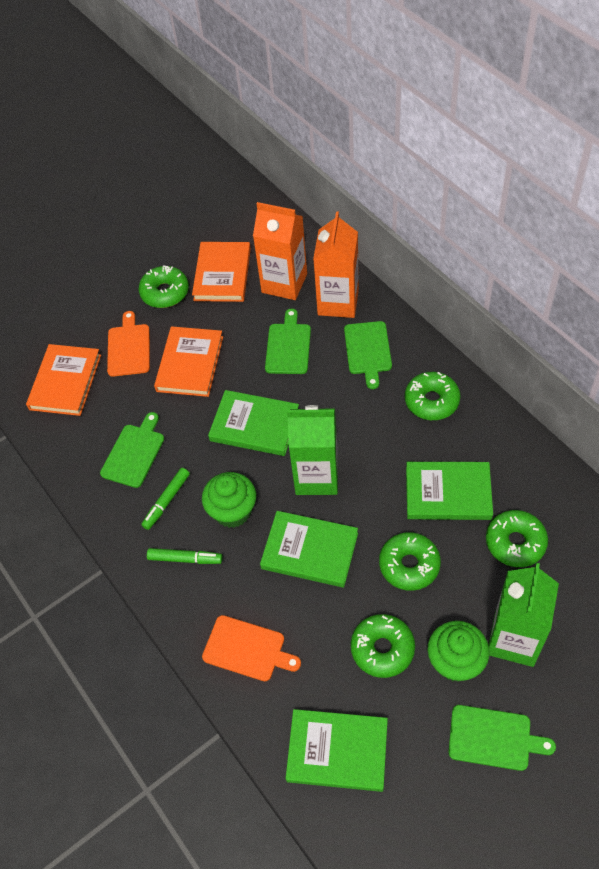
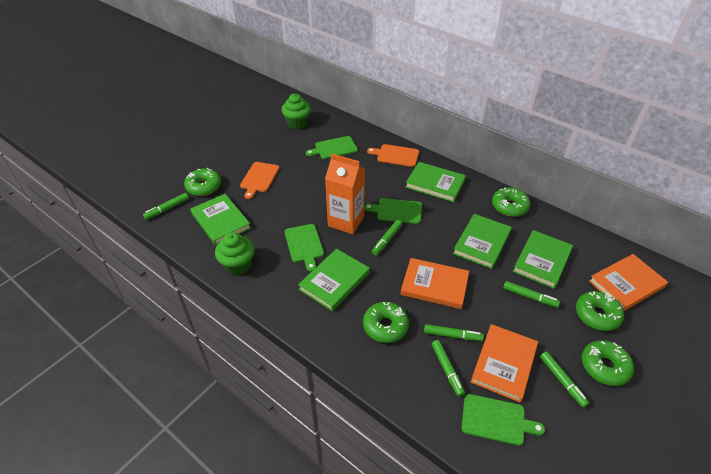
green book: 4 -> 5
green carton: 2 -> 0
green marker: 2 -> 6
orange carton: 2 -> 1

